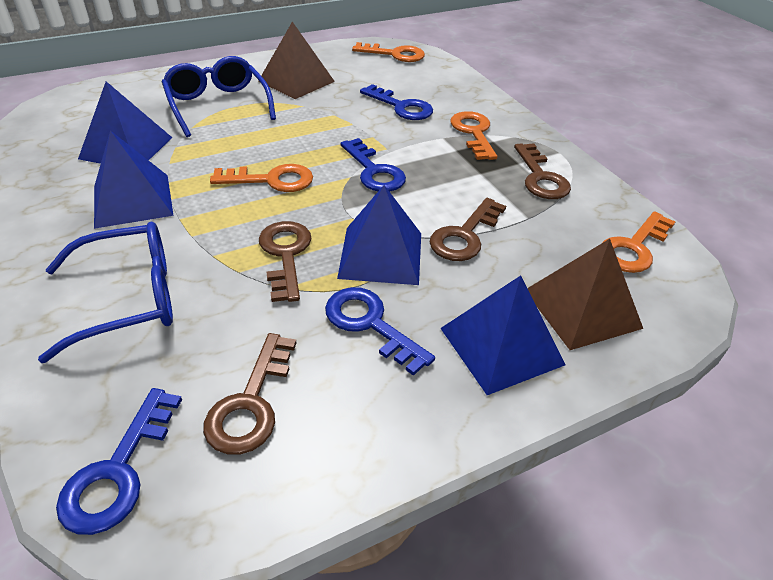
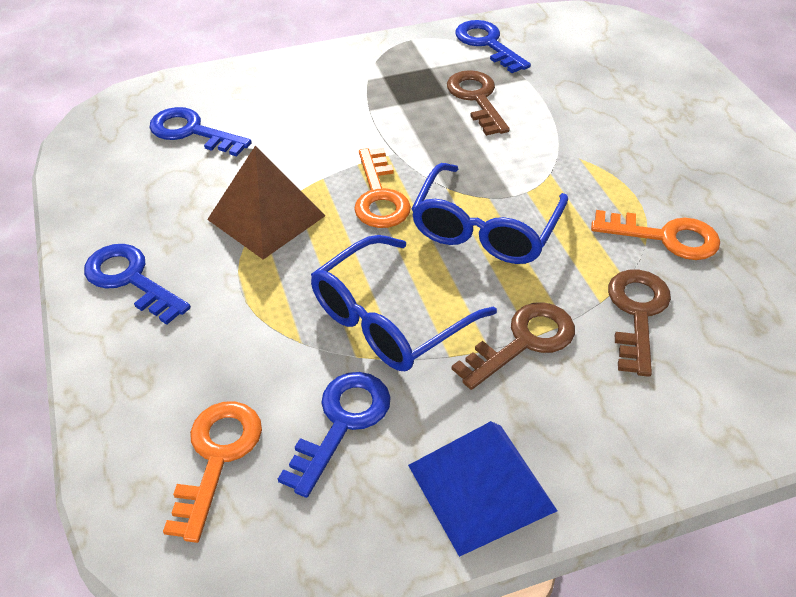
blue pyramid: 4 -> 1
brown key: 4 -> 3
brown pyramid: 2 -> 1
orange key: 4 -> 3

